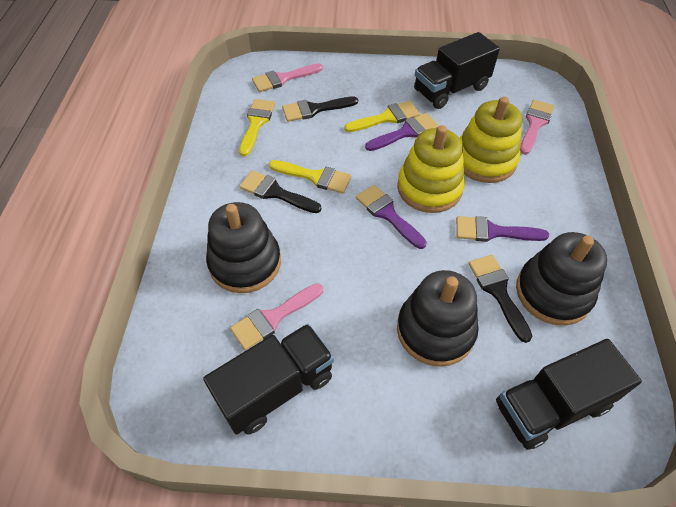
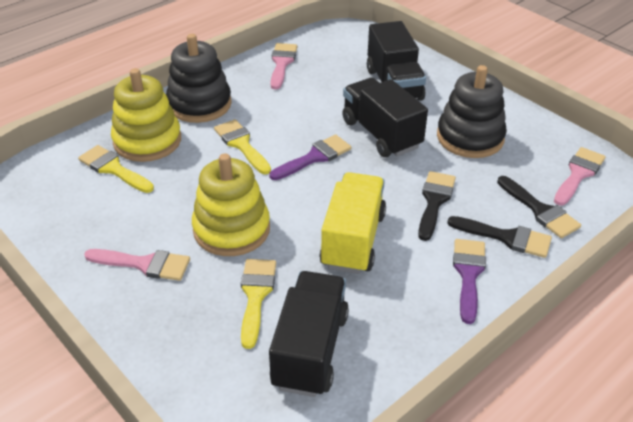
black stacking toy: 3 -> 2
purple brush: 3 -> 2
yellow truck: 0 -> 1

